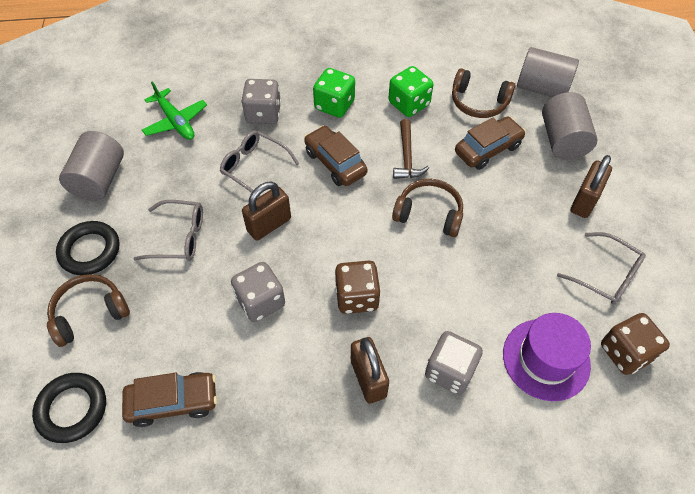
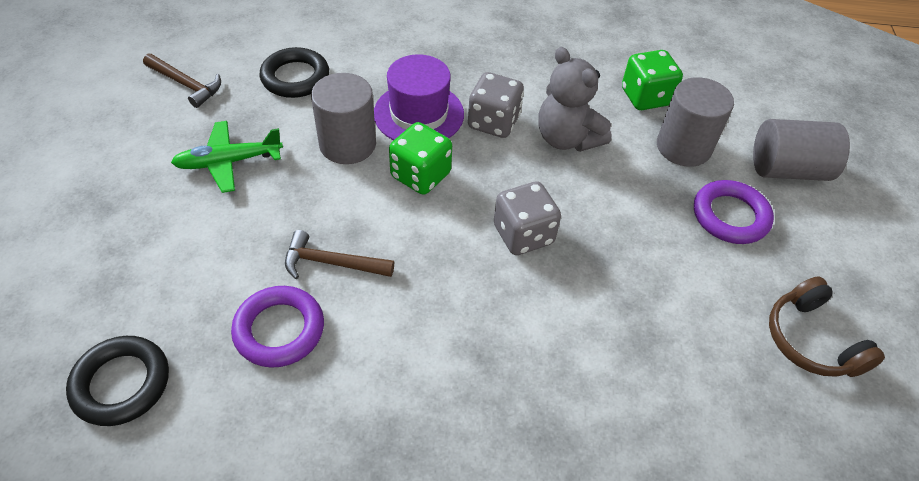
brown car: 3 -> 0
brown dice: 2 -> 0
brown hammer: 1 -> 2
brown headphones: 3 -> 1
brown padlock: 3 -> 0
grey dice: 3 -> 2
grey glasses: 3 -> 0
grey teddy bear: 0 -> 1
purple ring: 0 -> 2

